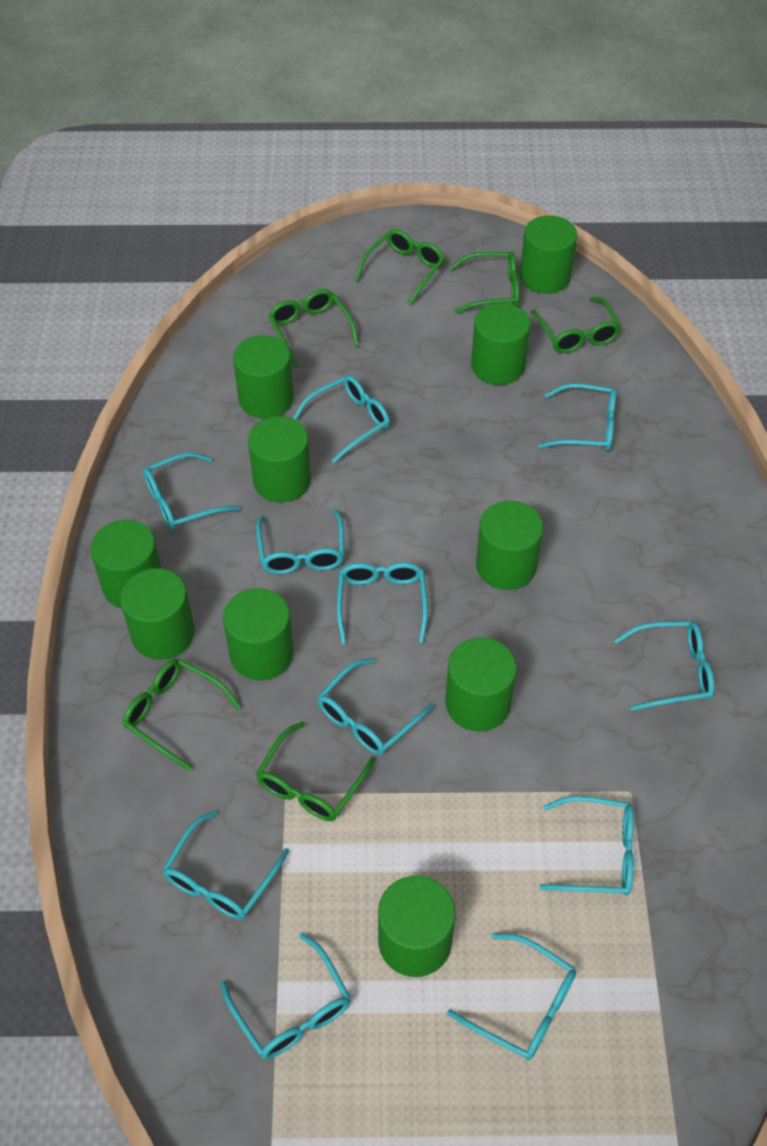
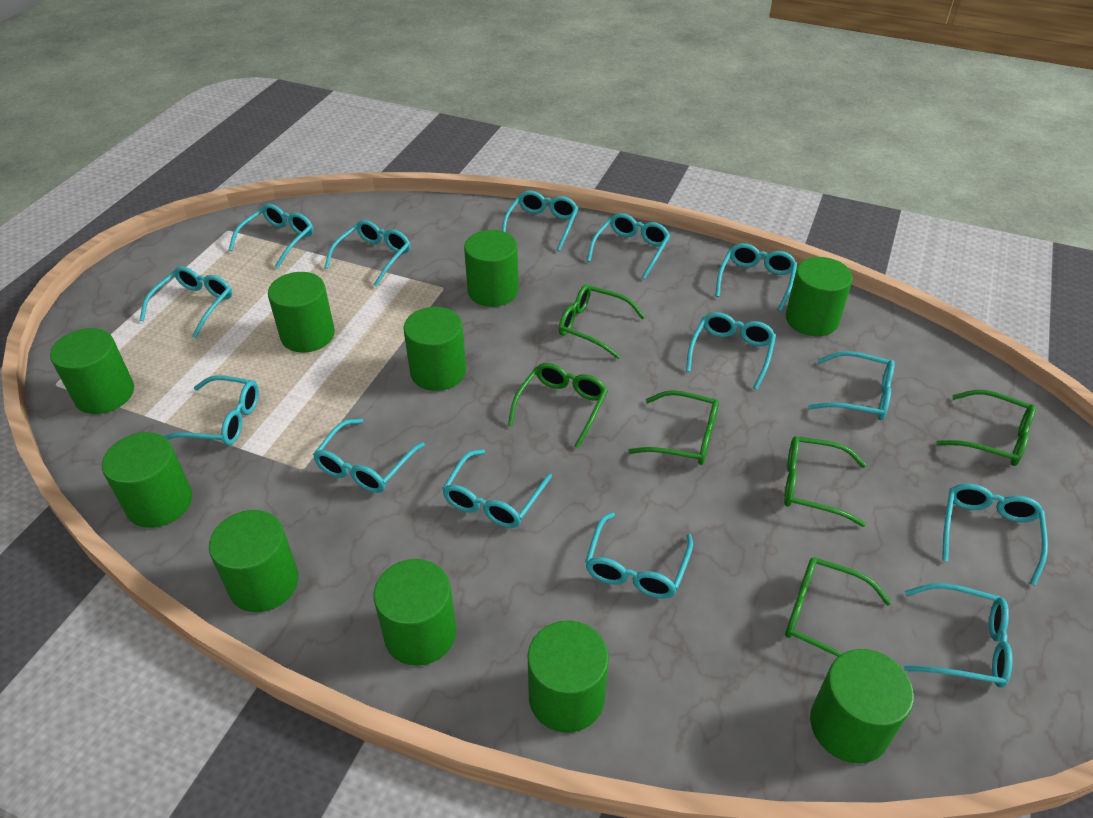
turquoise glasses: 11 -> 14

